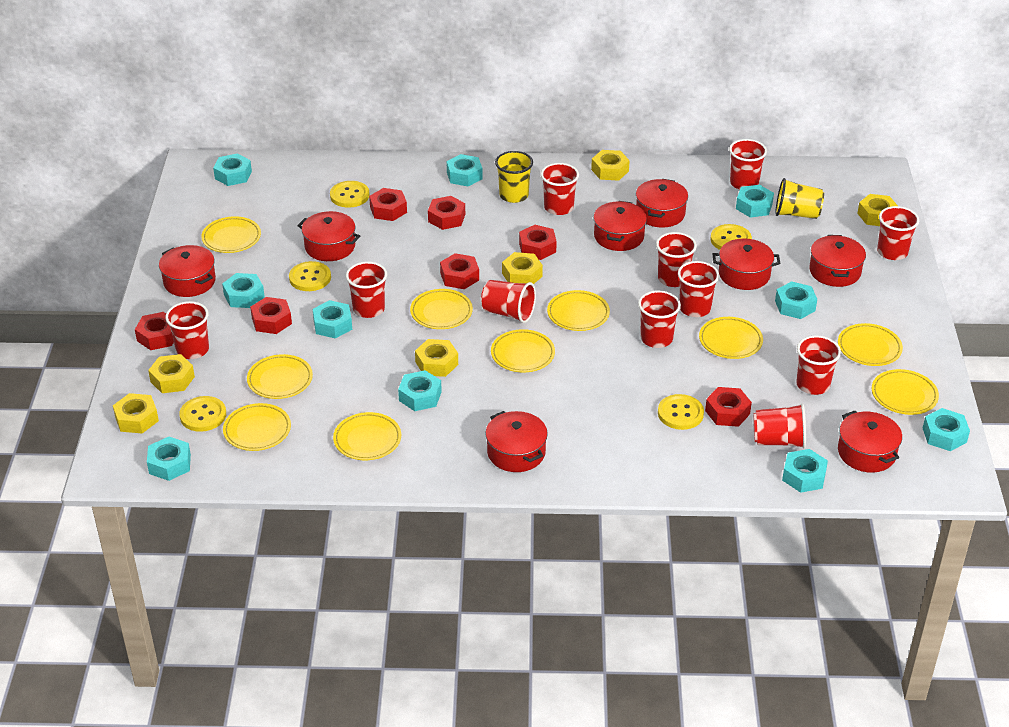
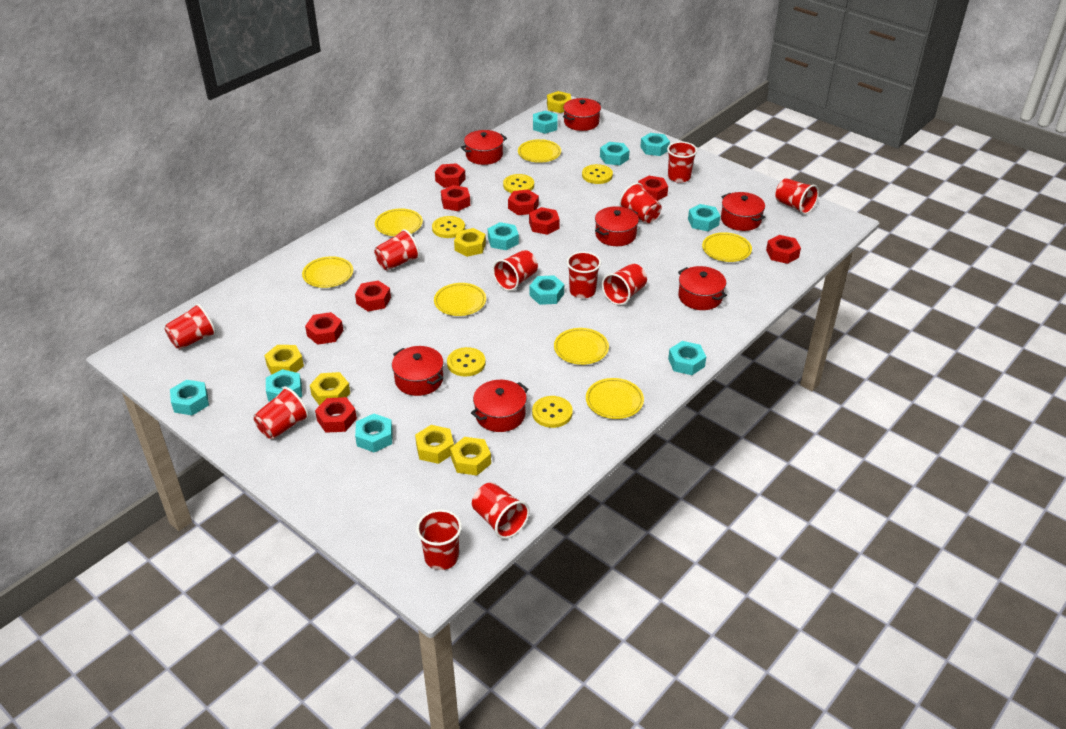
red nut: 7 -> 9
red pot: 8 -> 7
yellow cup: 2 -> 0
yellow plate: 10 -> 7

